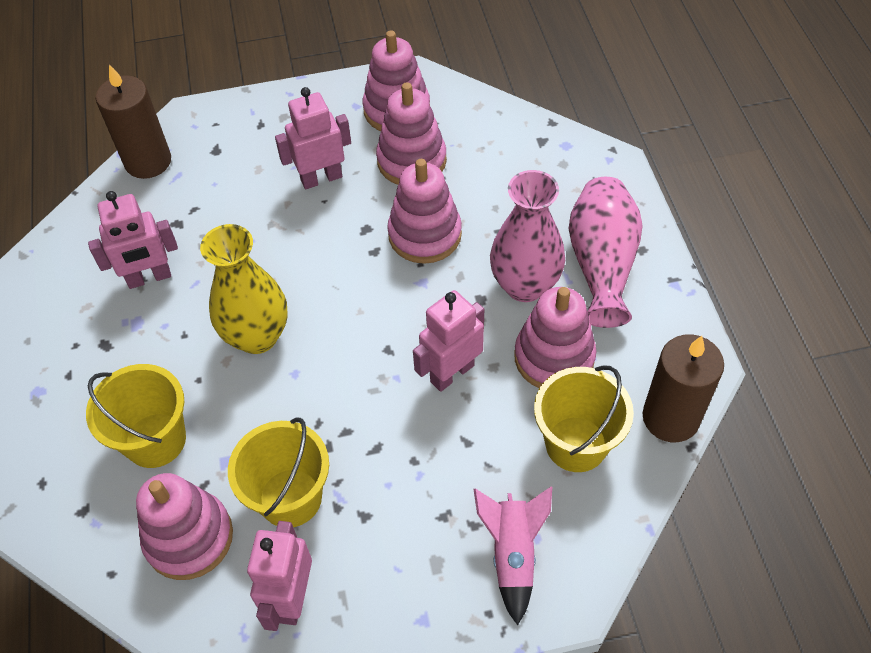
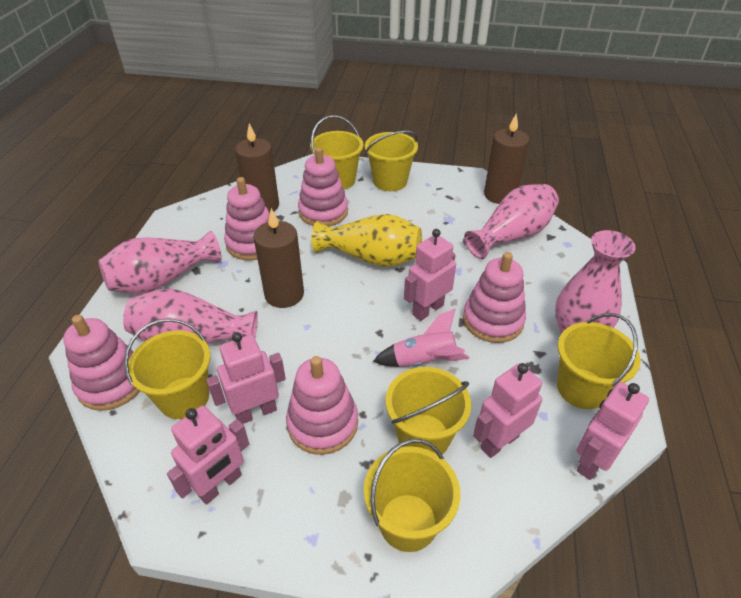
brown candle: 2 -> 3
pink robot: 4 -> 5
pink vase: 2 -> 4
yellow bucket: 3 -> 6

